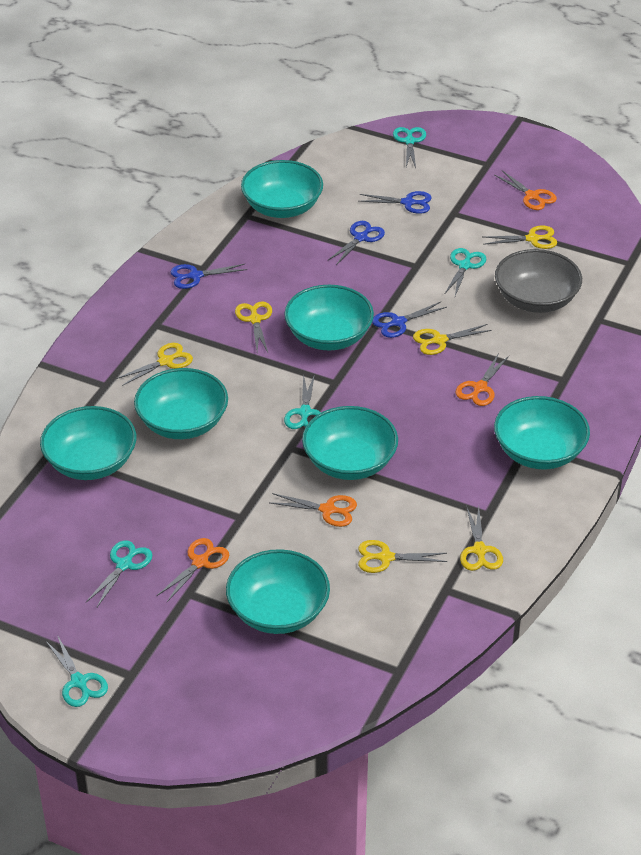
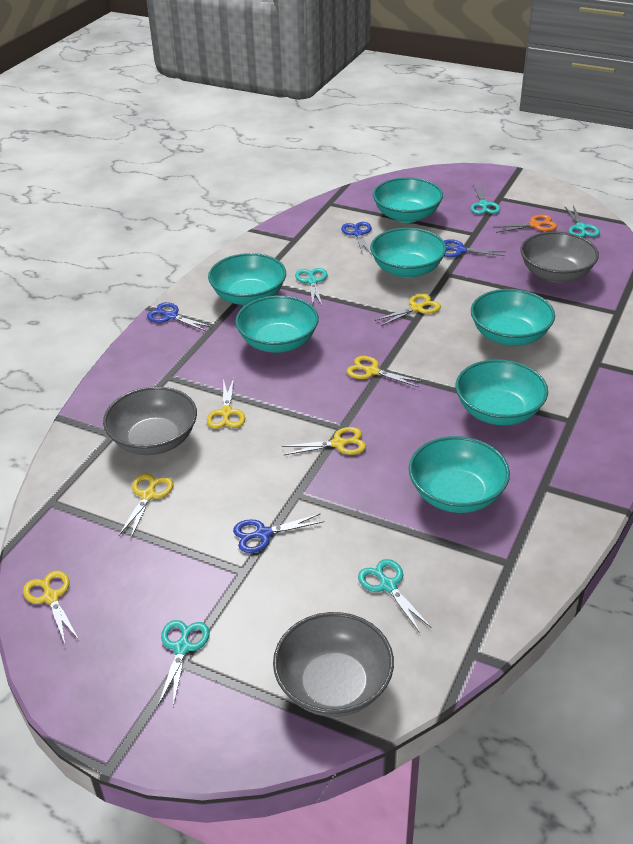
grey bowl: 1 -> 3
orange scissors: 4 -> 1

